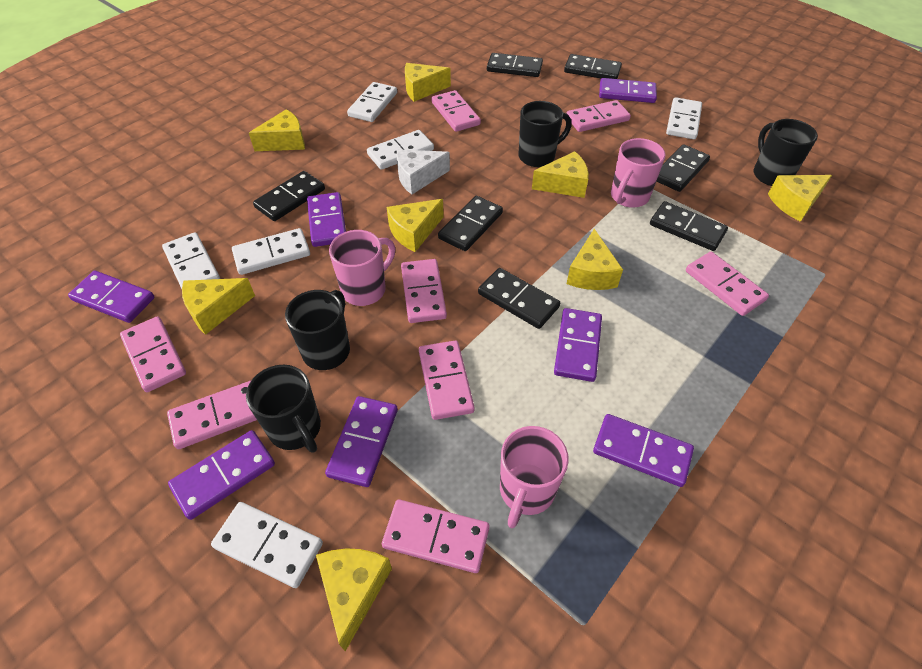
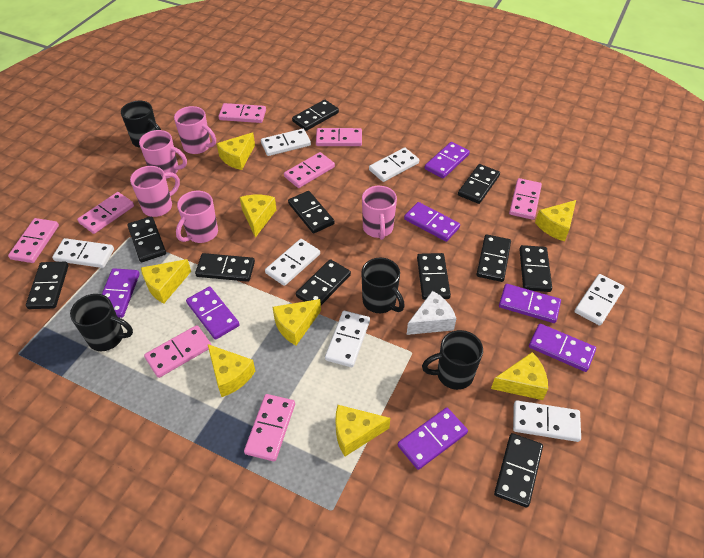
black domino: 7 -> 11
pink mug: 3 -> 5
white domino: 6 -> 7

